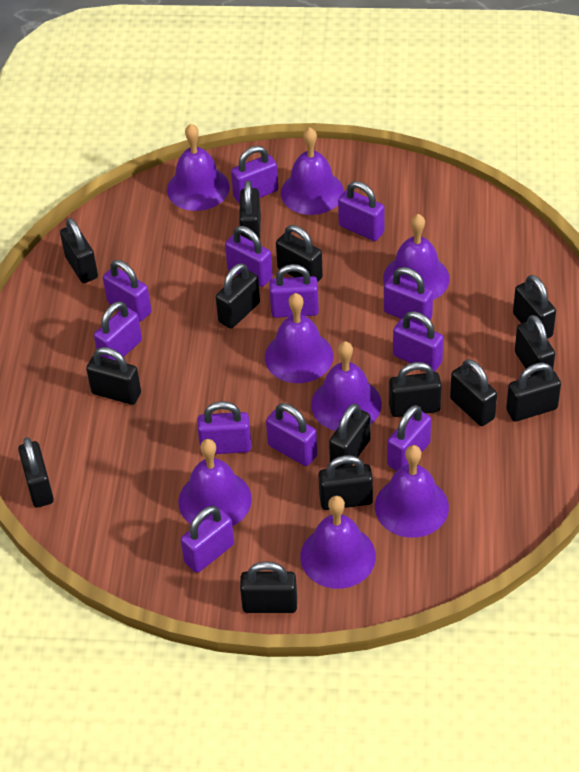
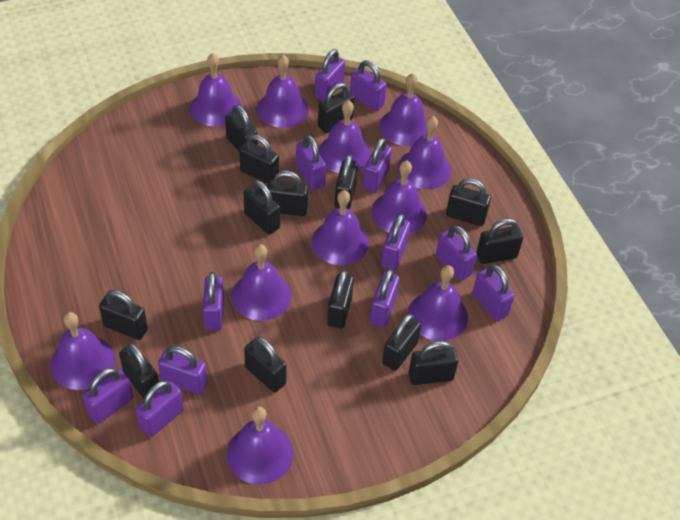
purple bell: 8 -> 11

